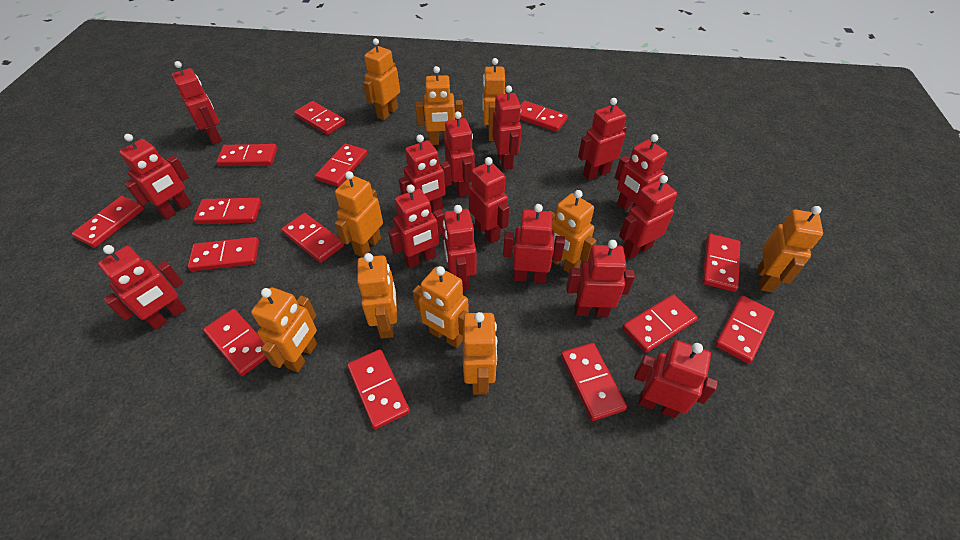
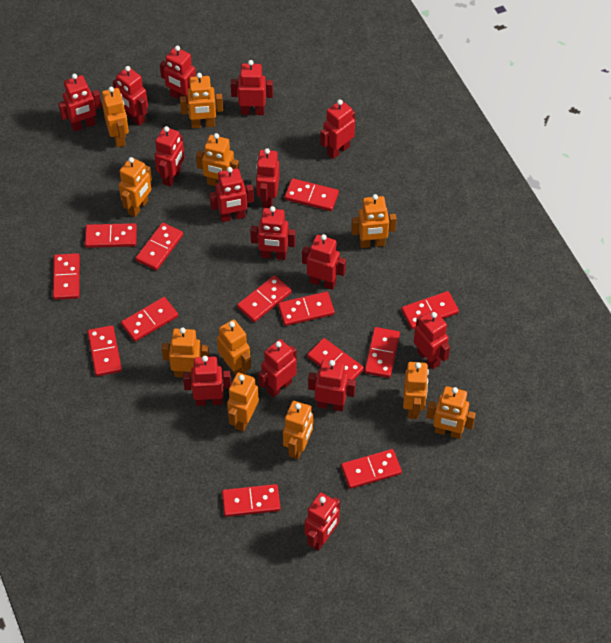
orange robot: 10 -> 11
red domino: 14 -> 13

